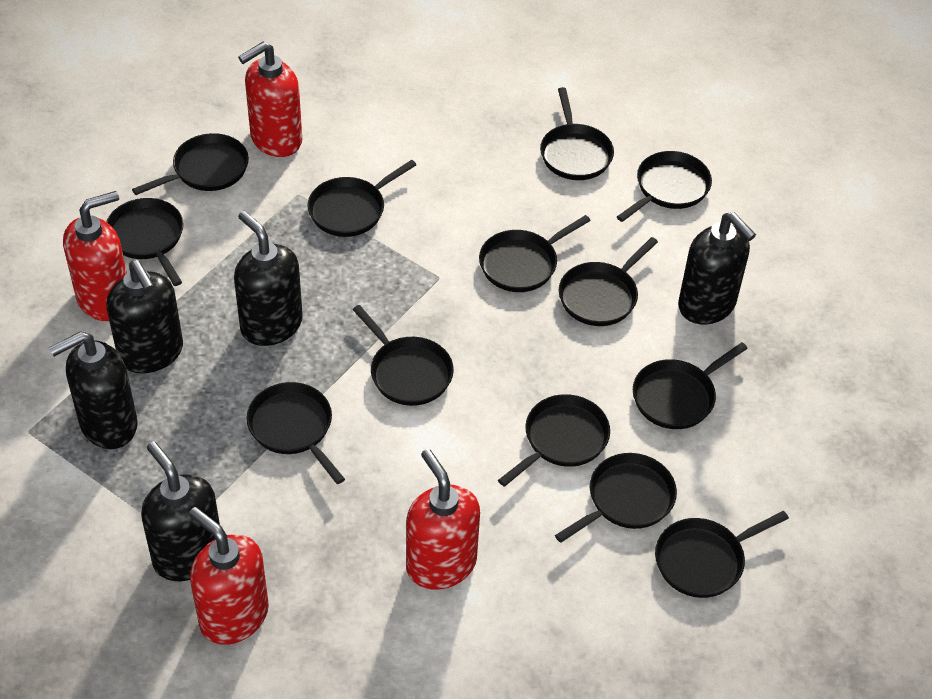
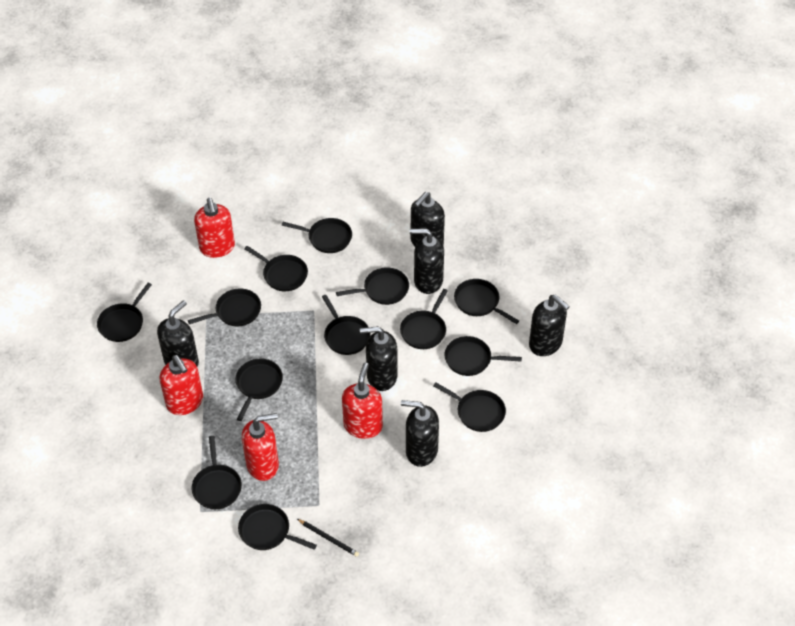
black pencil: 0 -> 1
black soap dispenser: 5 -> 6

